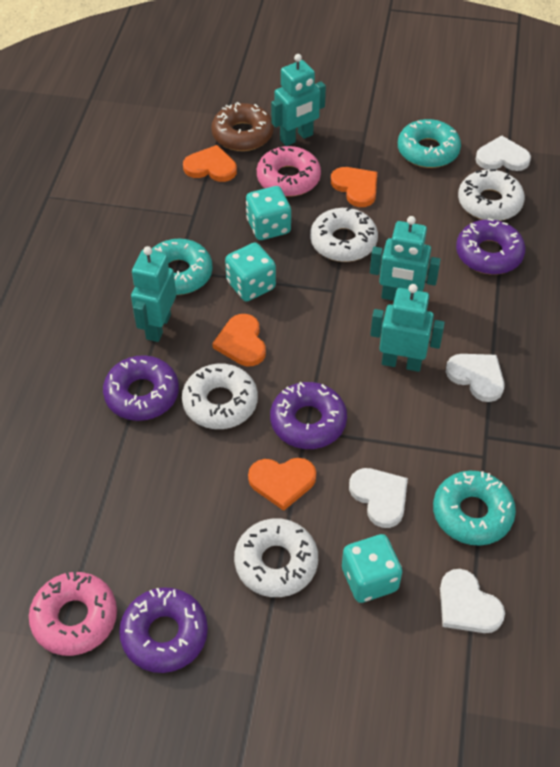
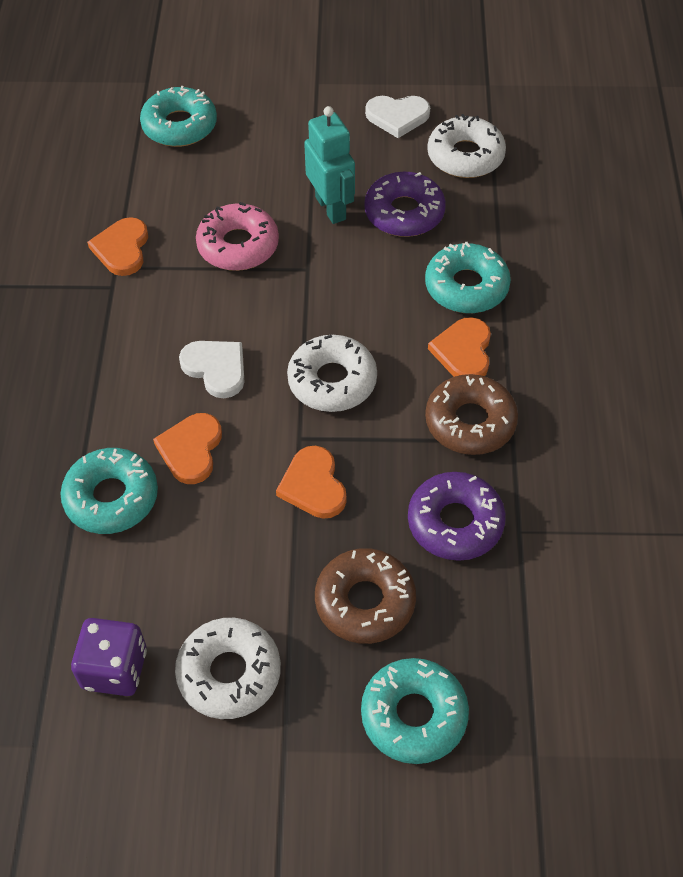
brown donut: 1 -> 2
pink donut: 2 -> 1
purple dice: 0 -> 1
purple donut: 4 -> 2
turquoise dice: 3 -> 0
turquoise donut: 3 -> 4
turquoise robot: 4 -> 1
white donut: 4 -> 3
white heart: 4 -> 2

